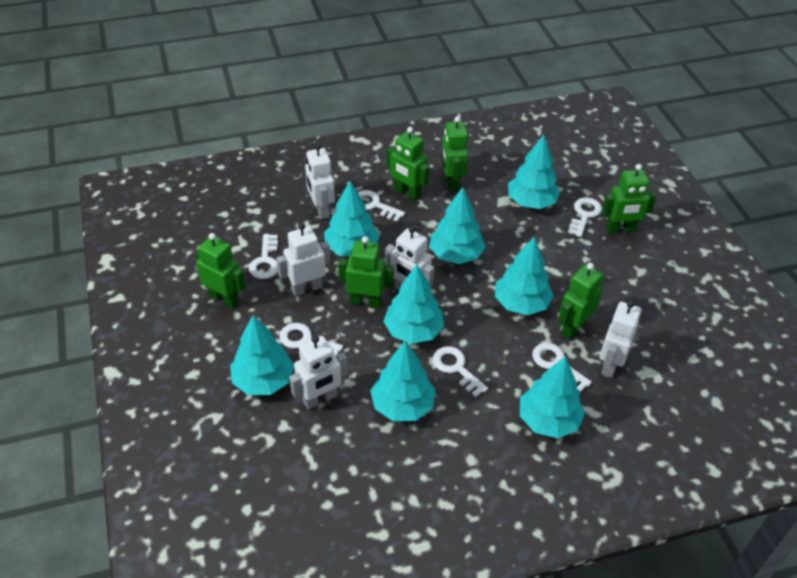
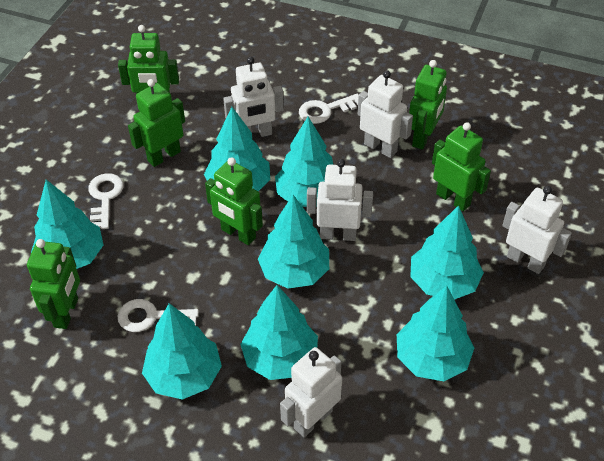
white key: 6 -> 3

